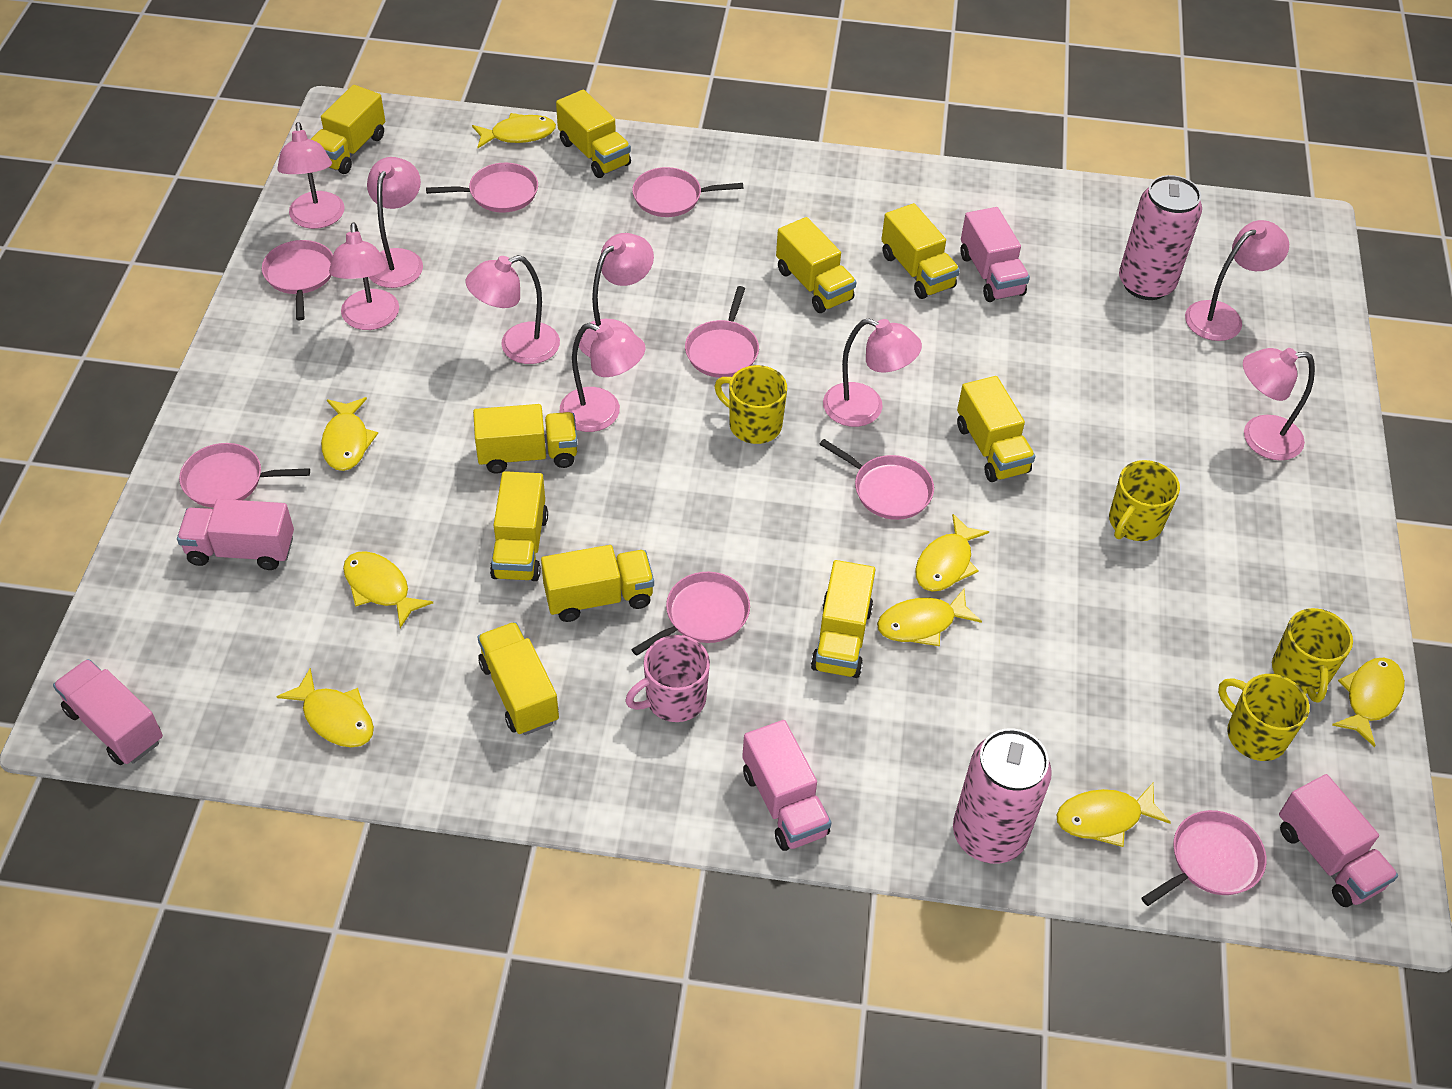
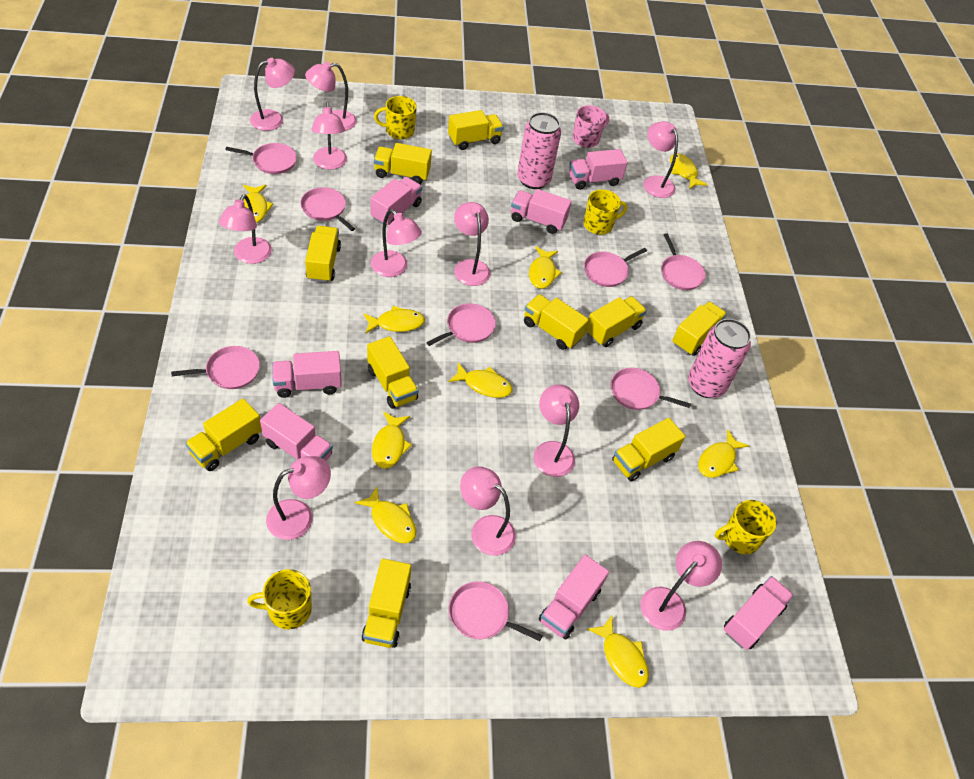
pink lamp: 9 -> 11
pink truck: 5 -> 7
yellow fish: 8 -> 9

